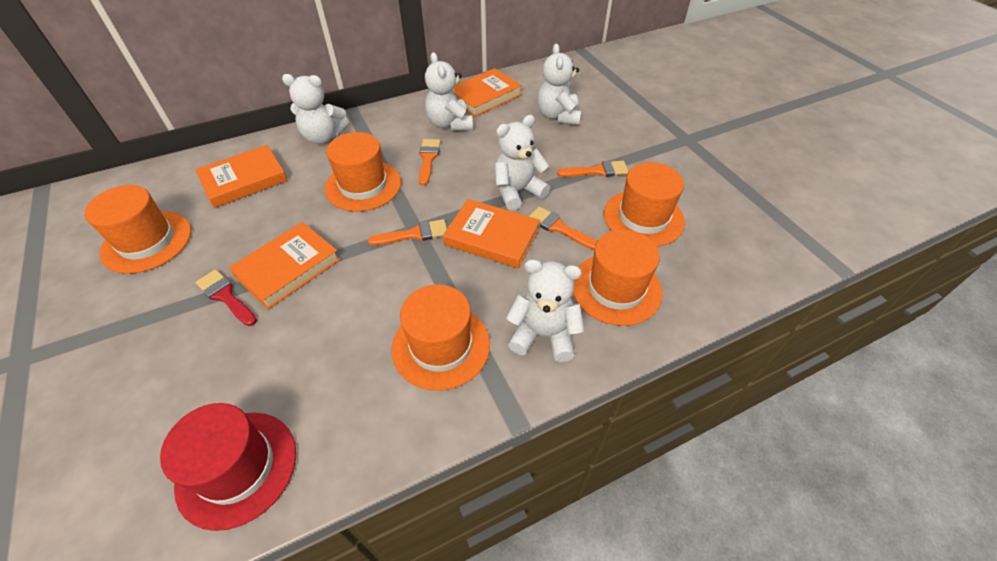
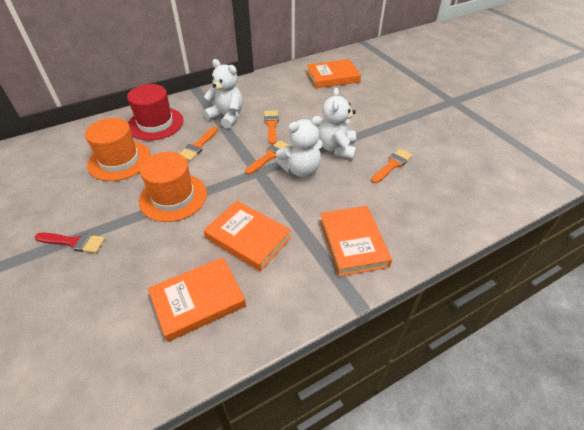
orange hat: 5 -> 2
white teddy bear: 5 -> 3

